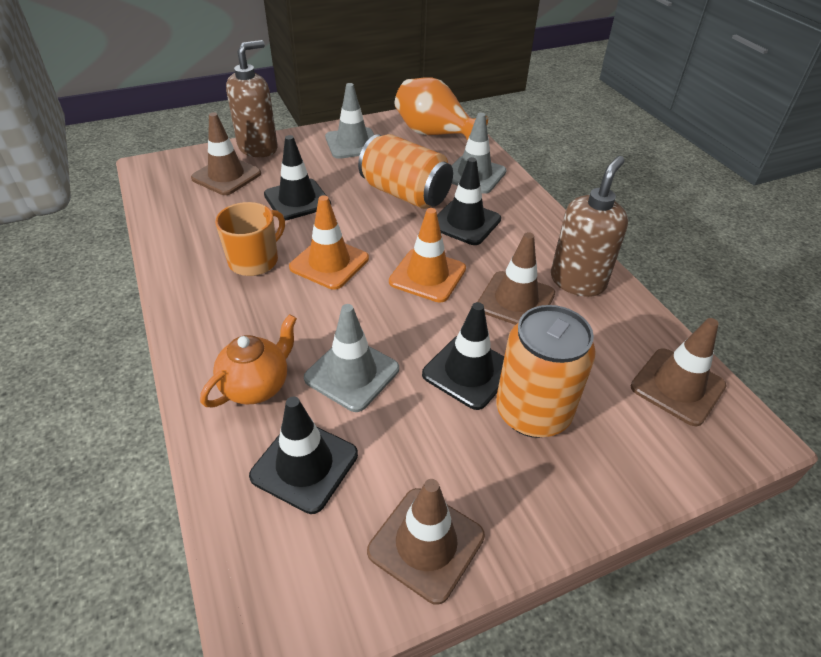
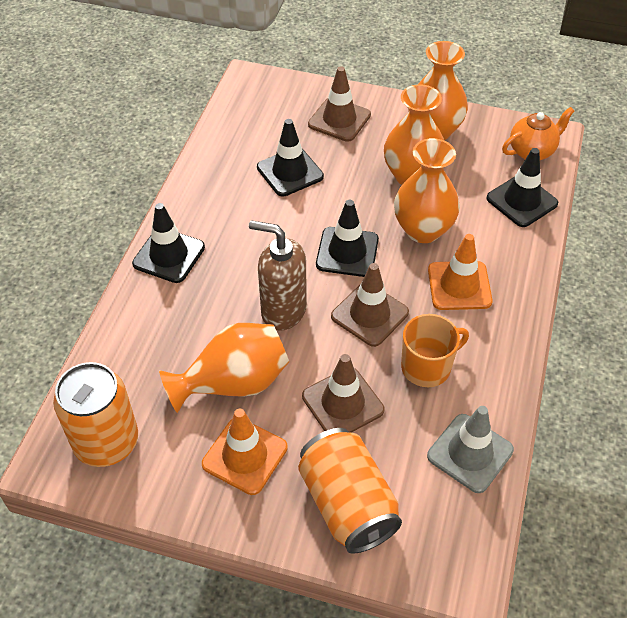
brown soap dispenser: 2 -> 1
brown traffic cone: 4 -> 3
grey traffic cone: 3 -> 1
orange vase: 1 -> 4

